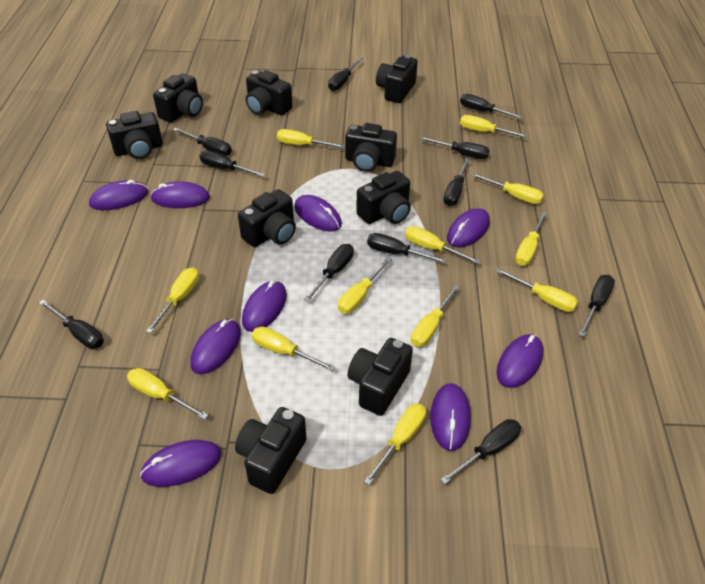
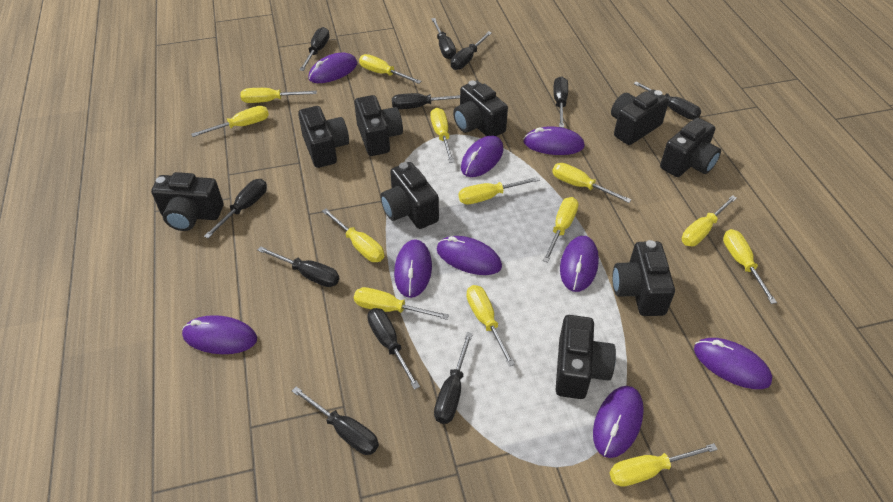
yellow screwdriver: 12 -> 13

